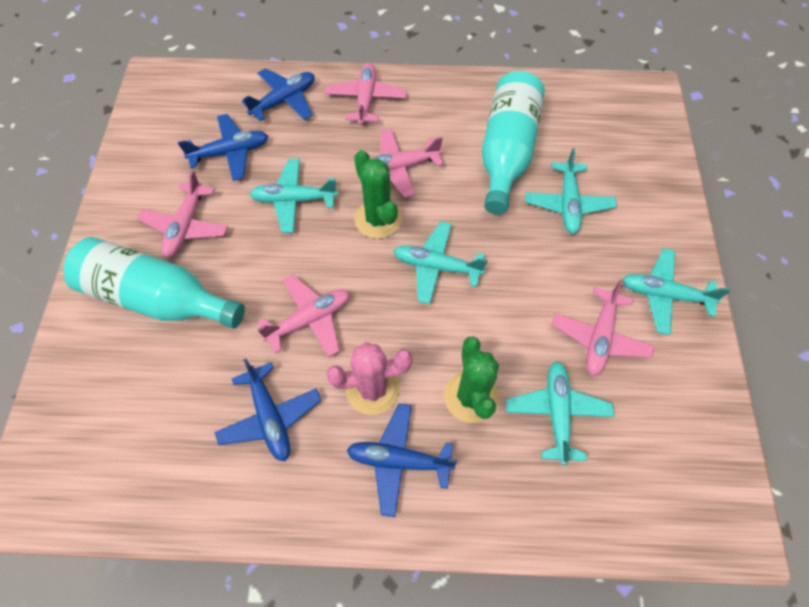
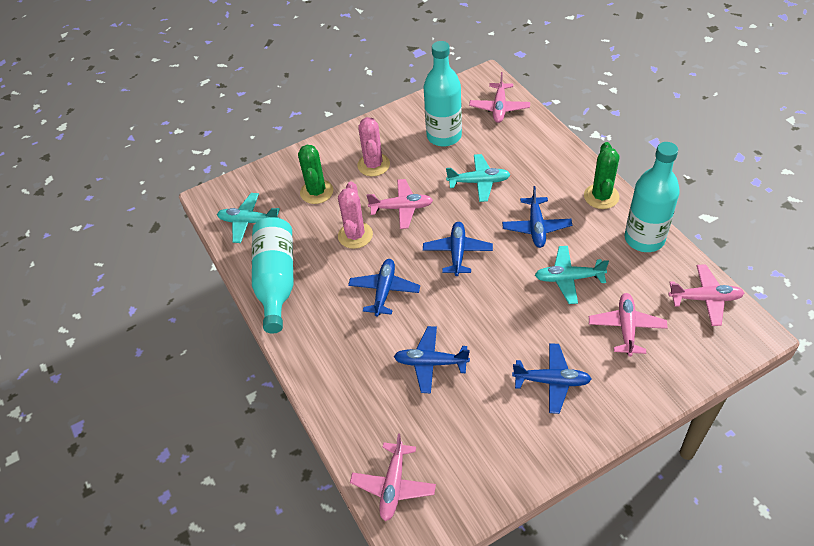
blue plane: 4 -> 5
pink cactus: 1 -> 2
turquoise bottle: 2 -> 3
turquoise plane: 5 -> 3

